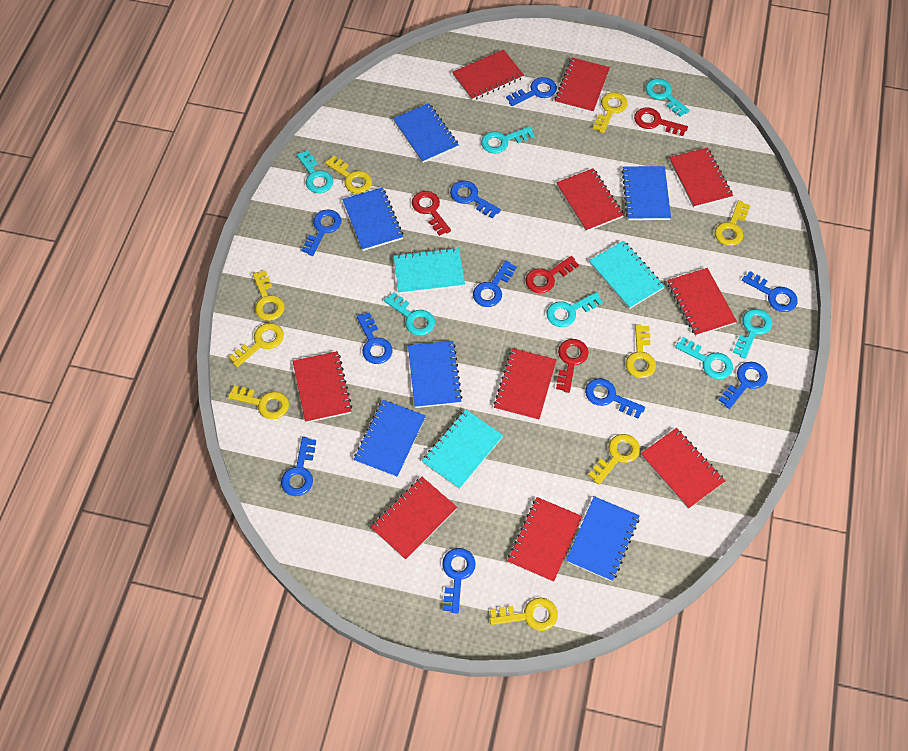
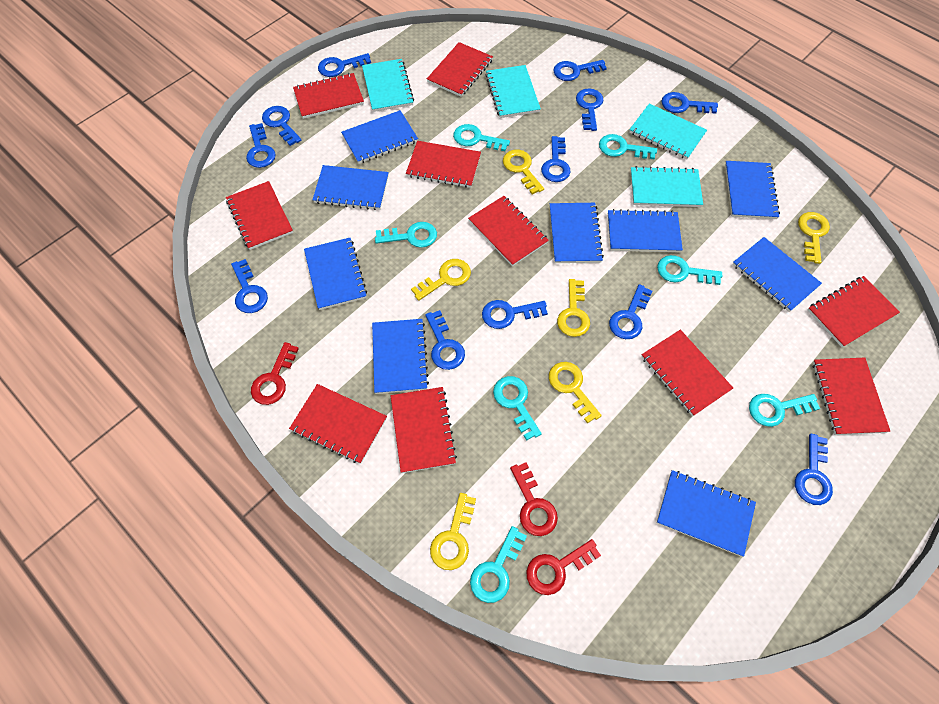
blue key: 10 -> 12
blue notebook: 6 -> 9
red key: 4 -> 3
turquoise notebook: 3 -> 4
yellow key: 9 -> 6

